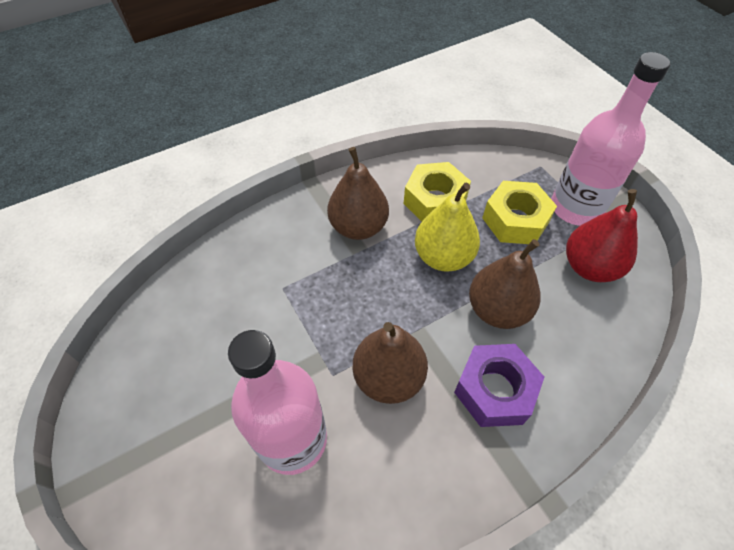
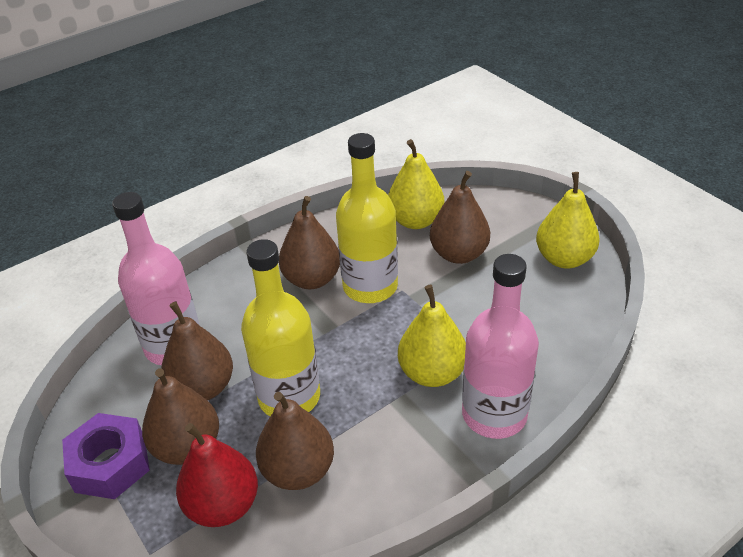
brown pear: 3 -> 5
yellow bottle: 0 -> 2
yellow nut: 2 -> 0
yellow pear: 1 -> 3

